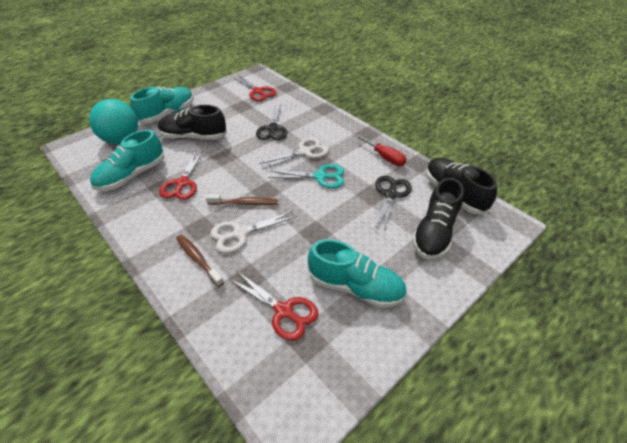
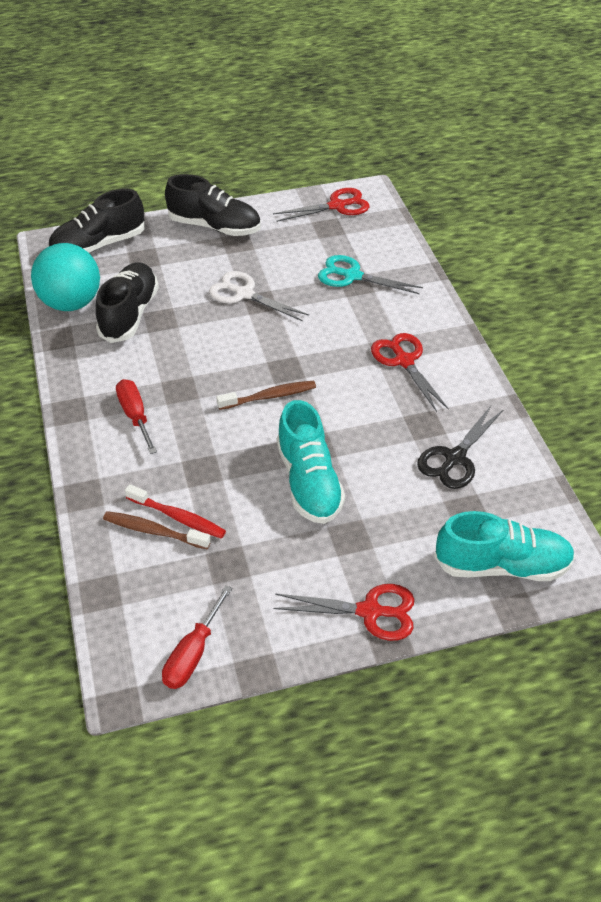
black scissors: 2 -> 1
red screwdriver: 1 -> 2
red toothbrush: 0 -> 1
turquoise shoe: 3 -> 2
white scissors: 2 -> 1

